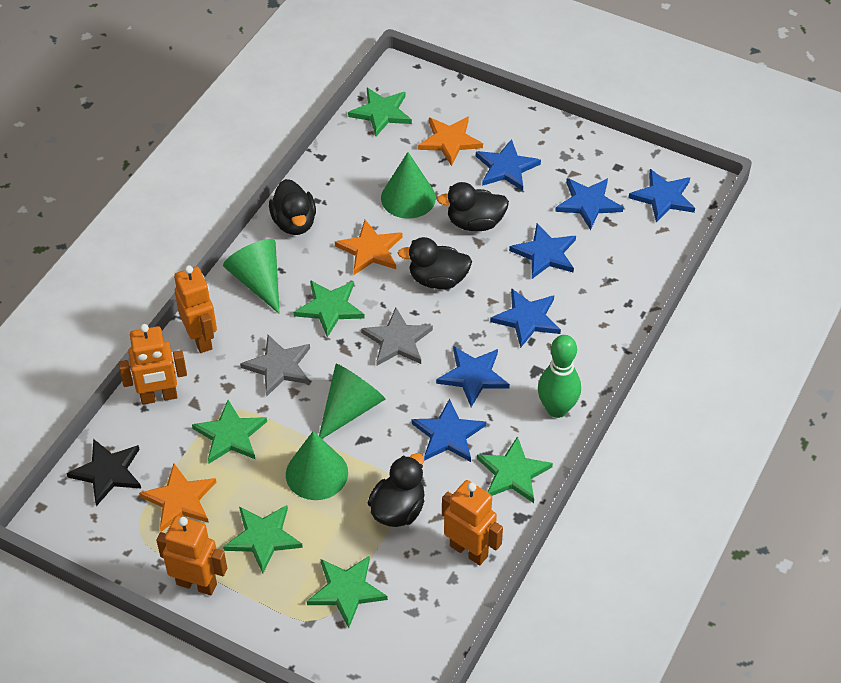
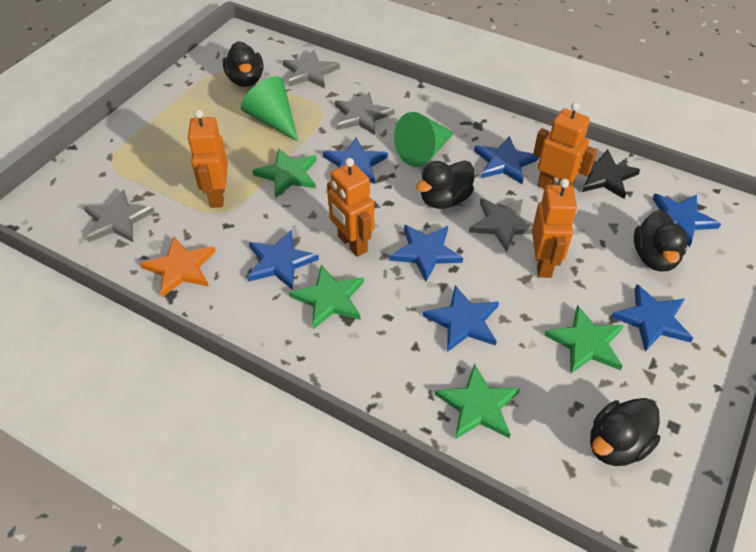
green bowling pin: 1 -> 0
green cone: 4 -> 2
green star: 6 -> 4
grey star: 2 -> 4
orange star: 3 -> 1

